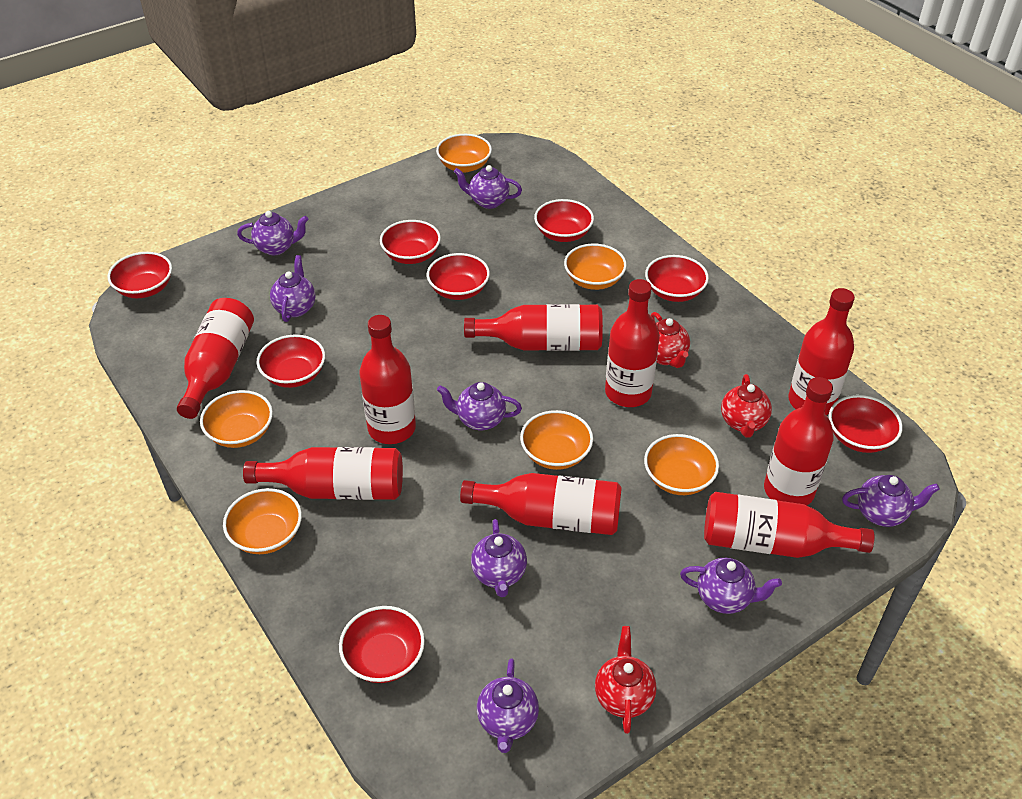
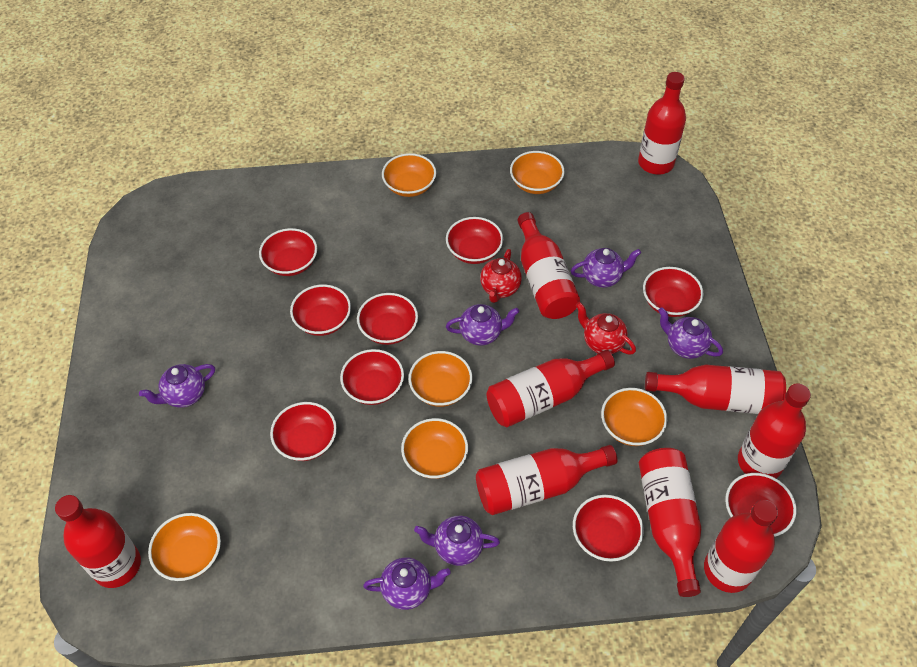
purple teapot: 8 -> 6
red bowl: 8 -> 9
red teapot: 3 -> 2

